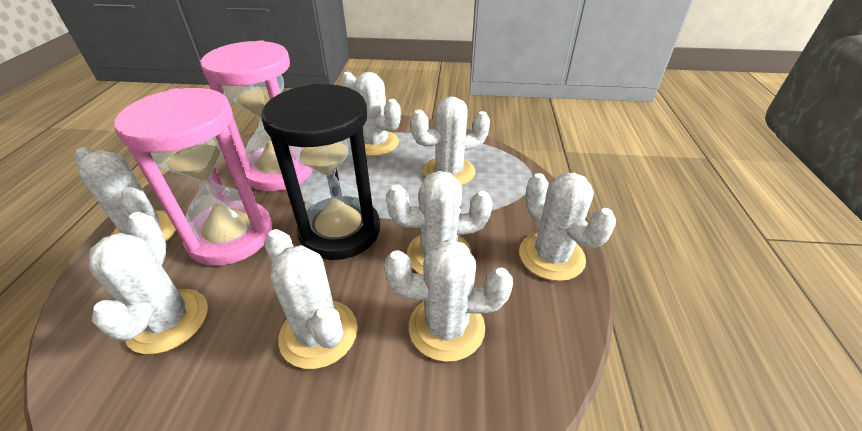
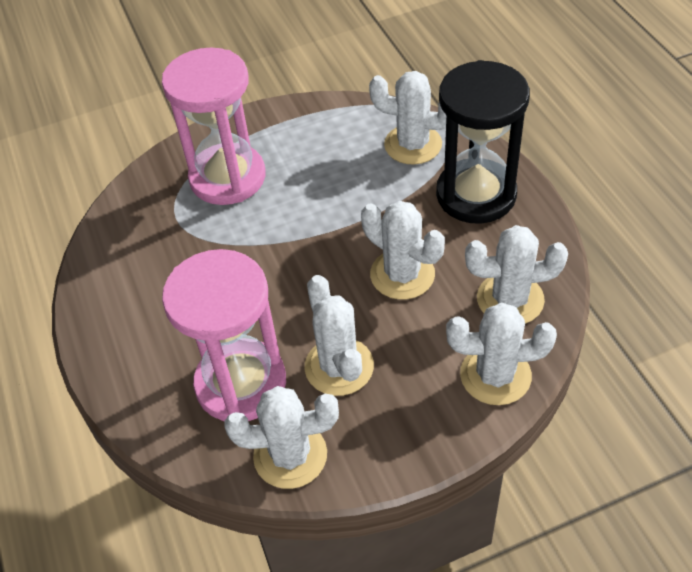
white cactus: 8 -> 6

